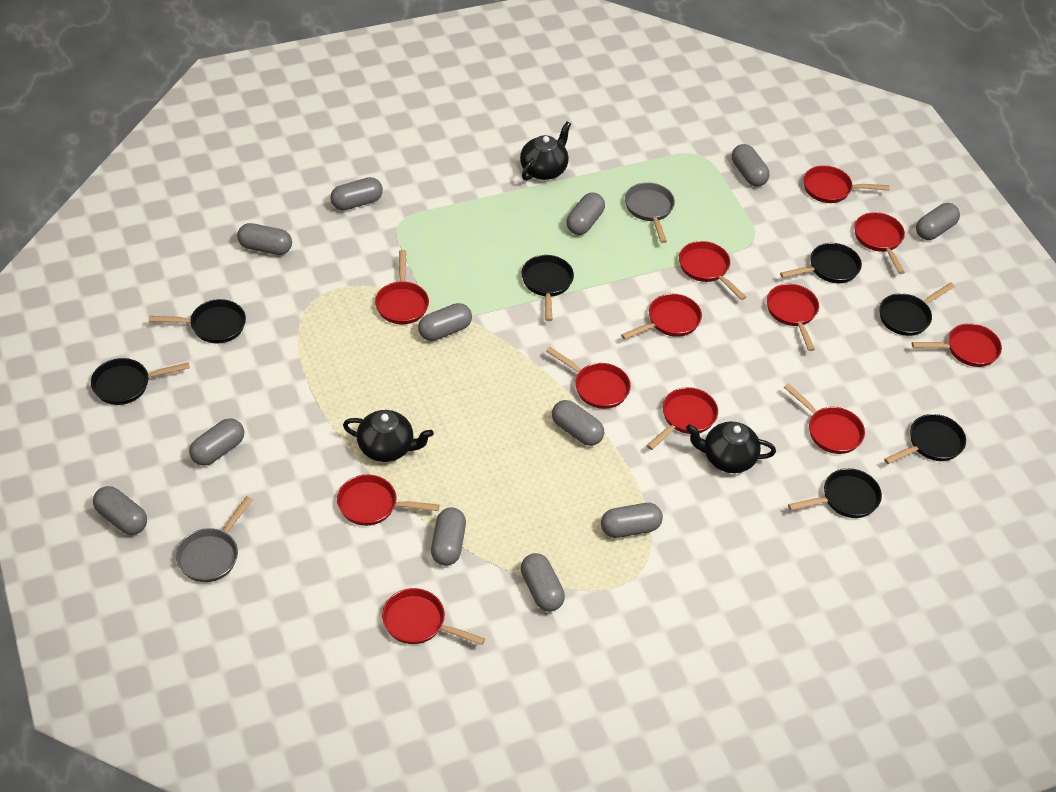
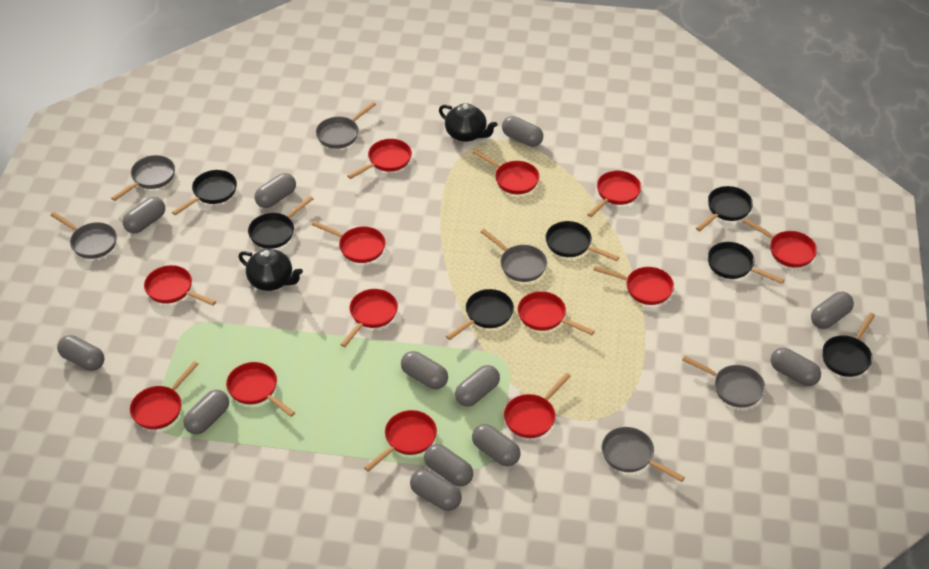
black teapot: 3 -> 2
grey pan: 2 -> 6
red pan: 12 -> 13

